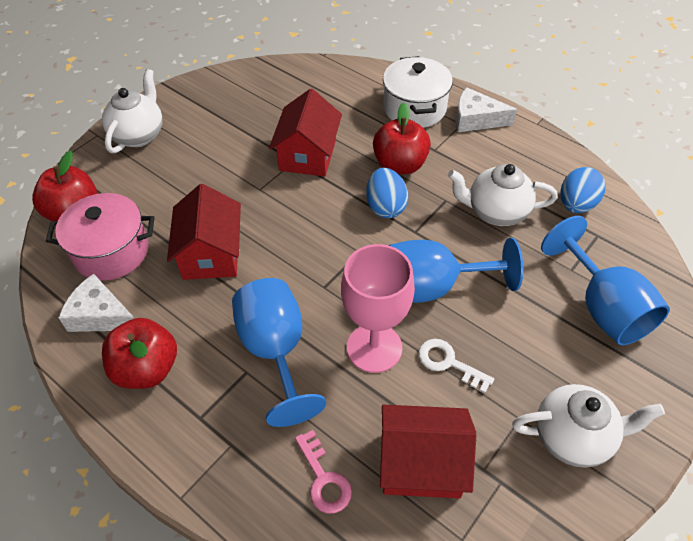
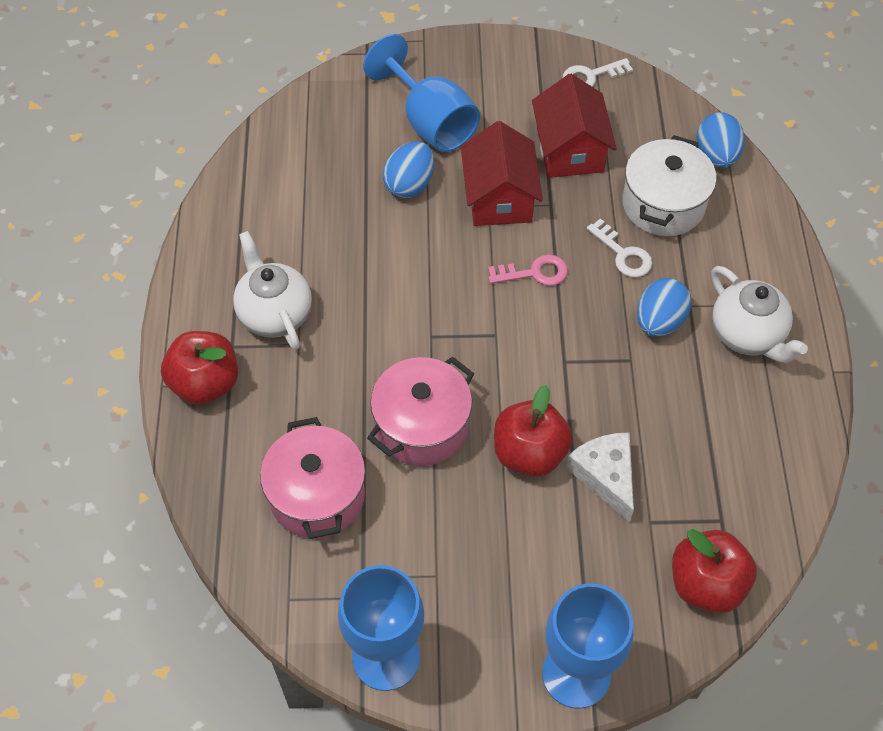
blue egg: 2 -> 3
pink goblet: 1 -> 0
pink pot: 1 -> 2
red house: 3 -> 2
white cheese: 2 -> 1
white key: 1 -> 2
white teapot: 3 -> 2

